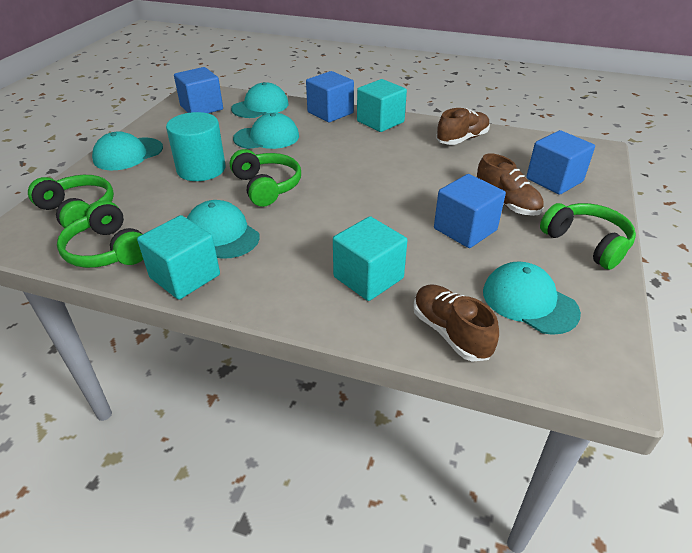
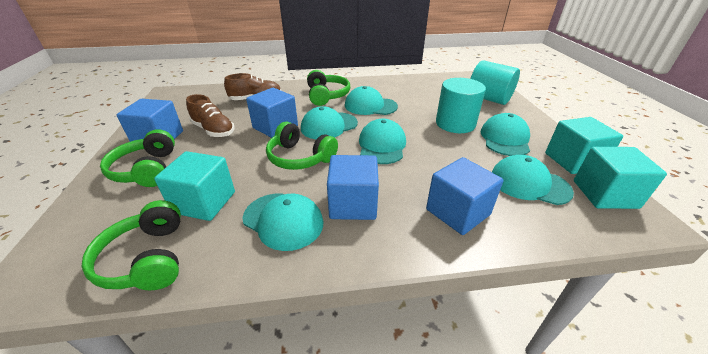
brown shoe: 3 -> 2
turquoise cap: 5 -> 6
turquoise cylinder: 1 -> 2

